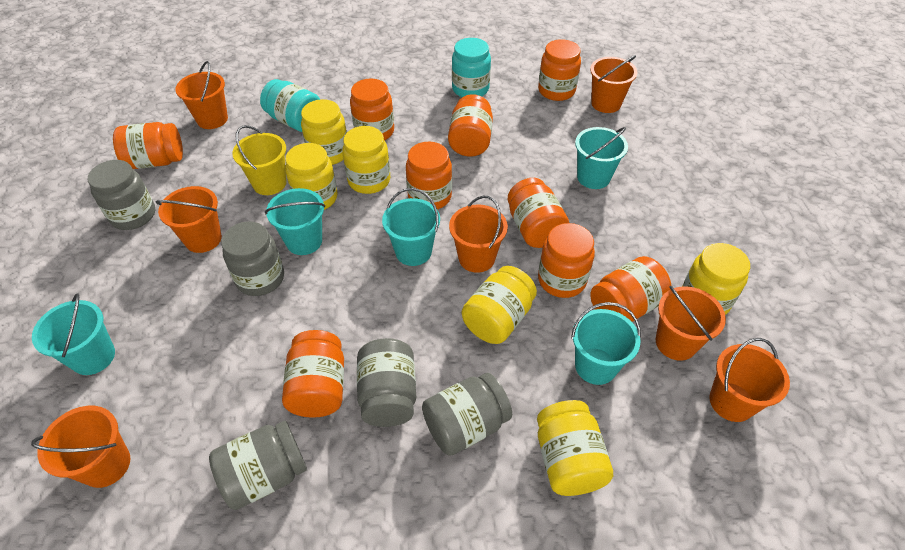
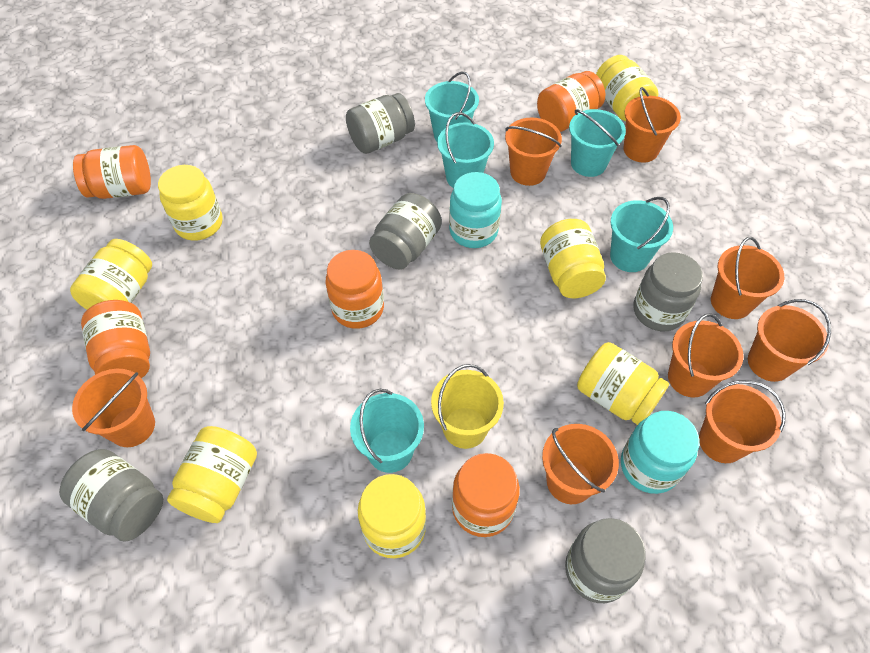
orange bucket: 7 -> 8
orange jar: 9 -> 5
yellow jar: 6 -> 7

